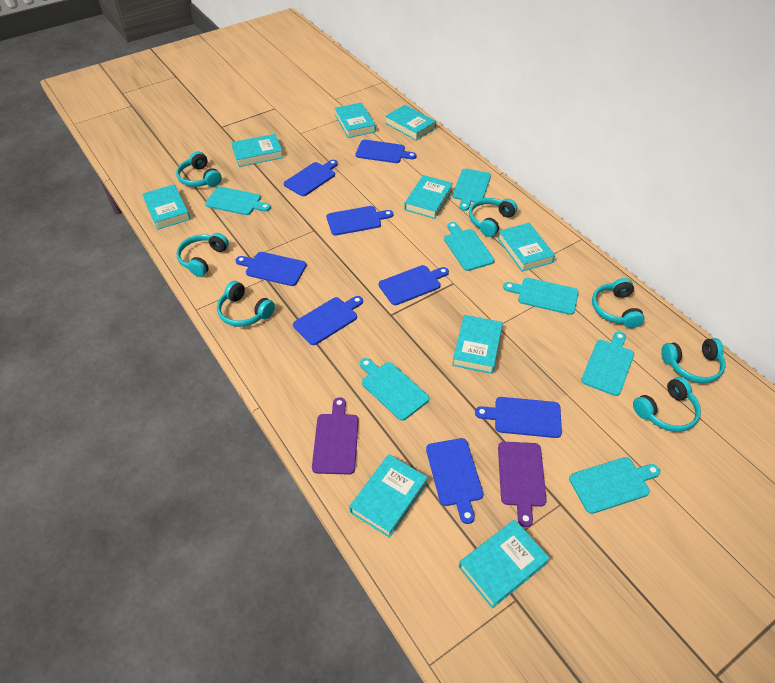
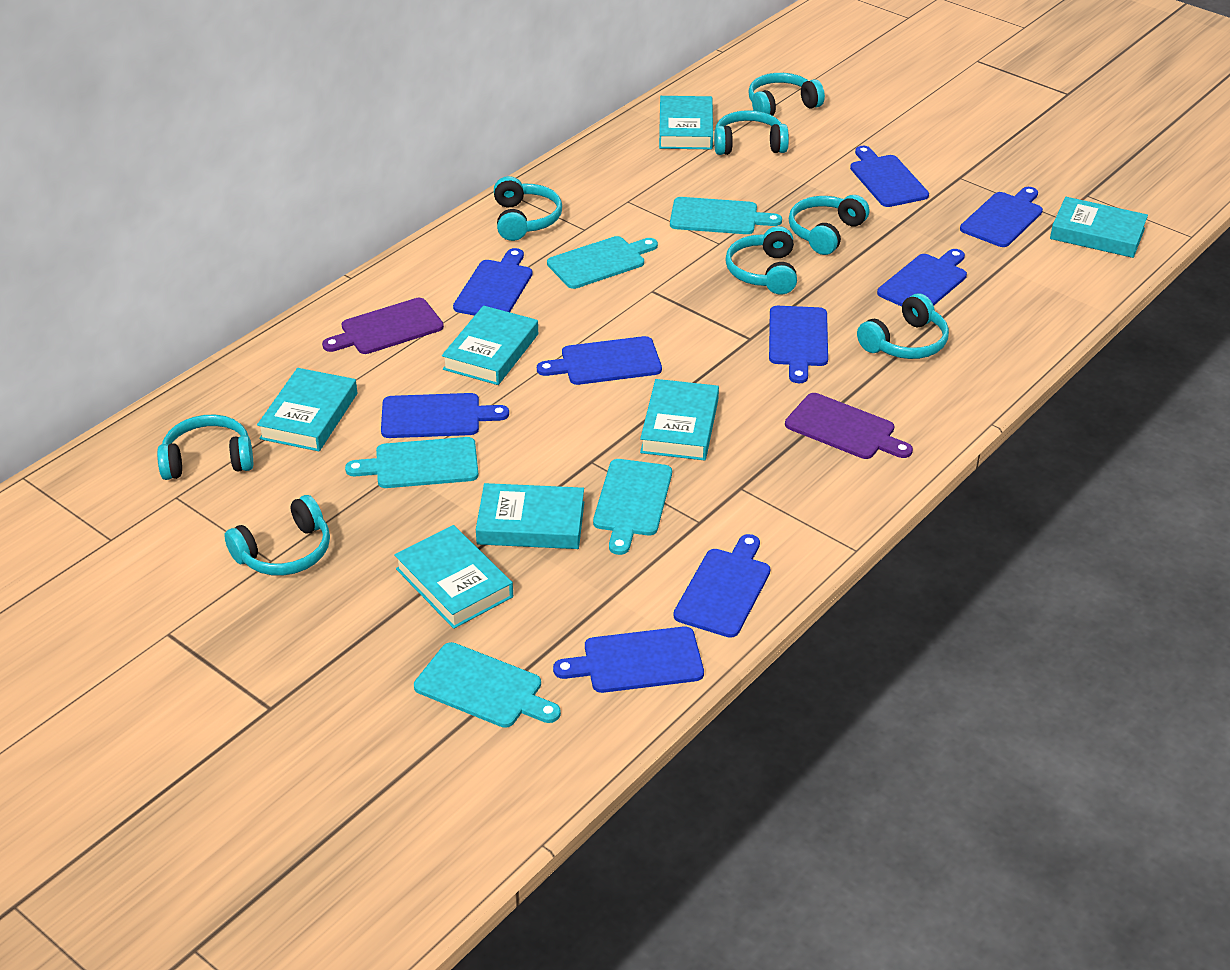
blue cutting board: 8 -> 9
turquoise book: 9 -> 7
turquoise cutting board: 7 -> 5
turquoise headphones: 7 -> 8

